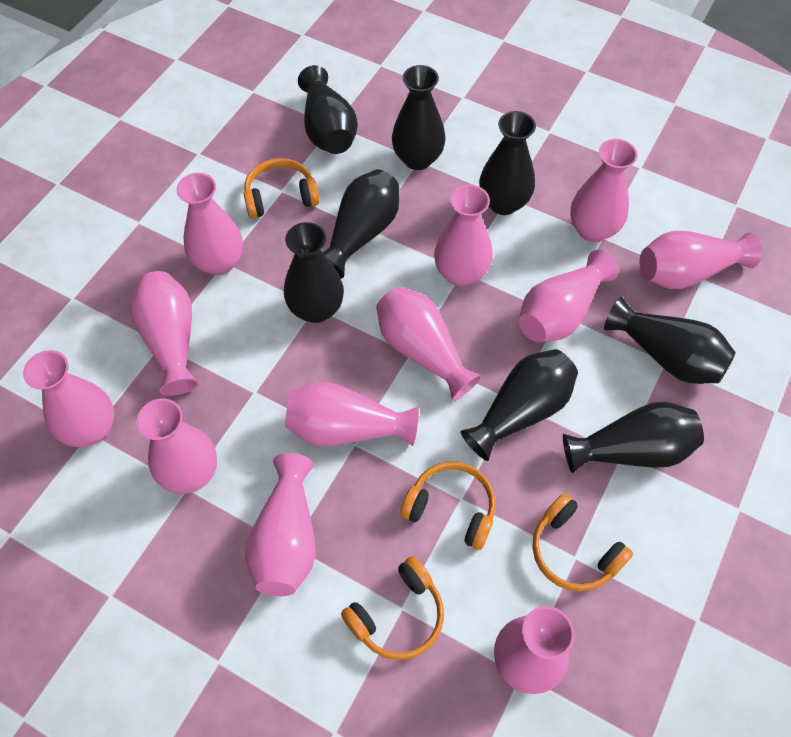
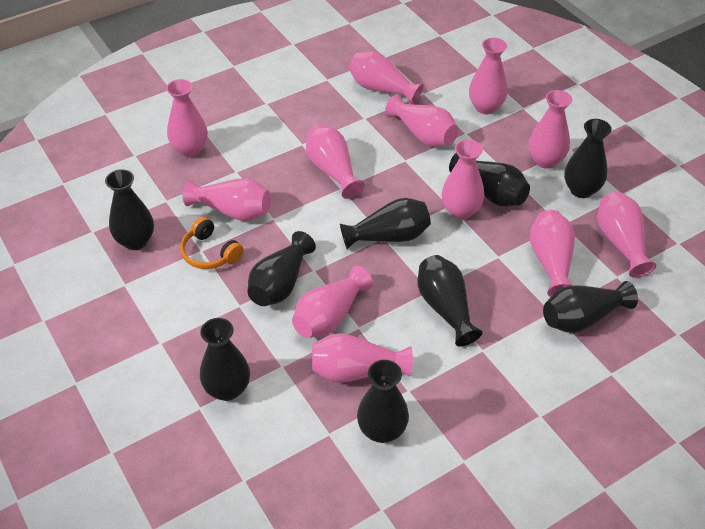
black vase: 8 -> 9
orange headphones: 4 -> 1

